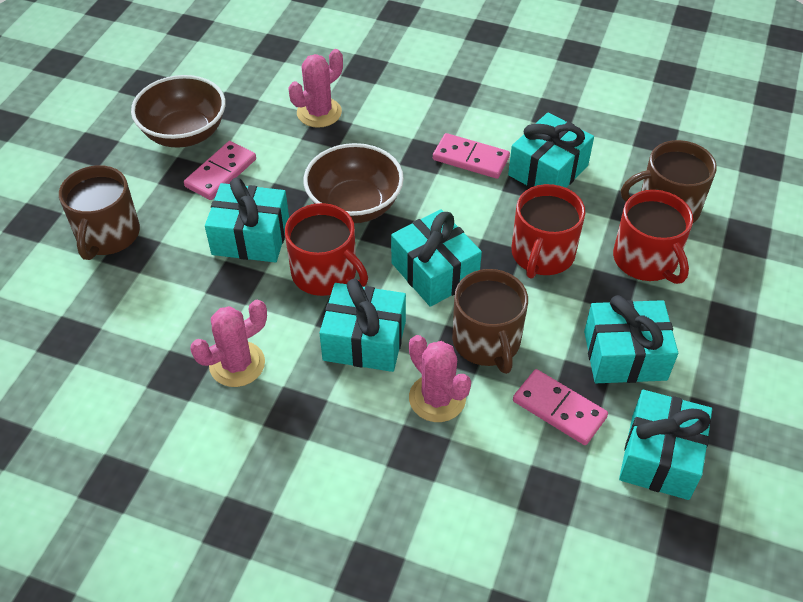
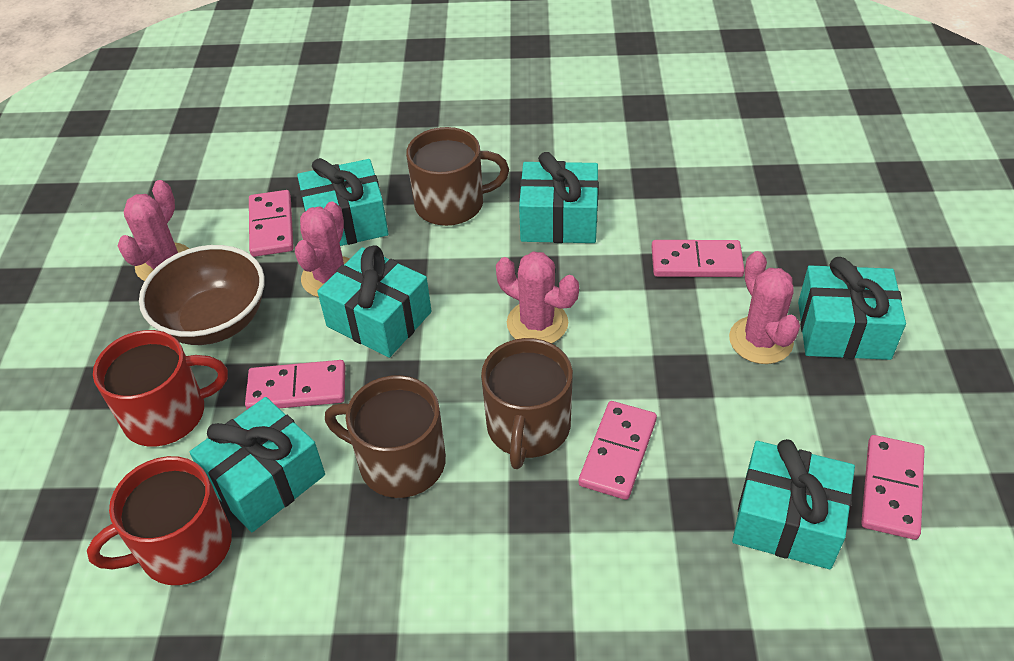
brown bowl: 2 -> 1
pink cactus: 3 -> 4
pink domino: 3 -> 5
red mug: 3 -> 2

